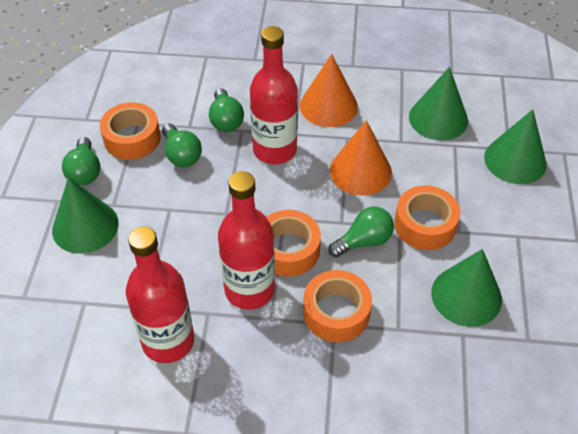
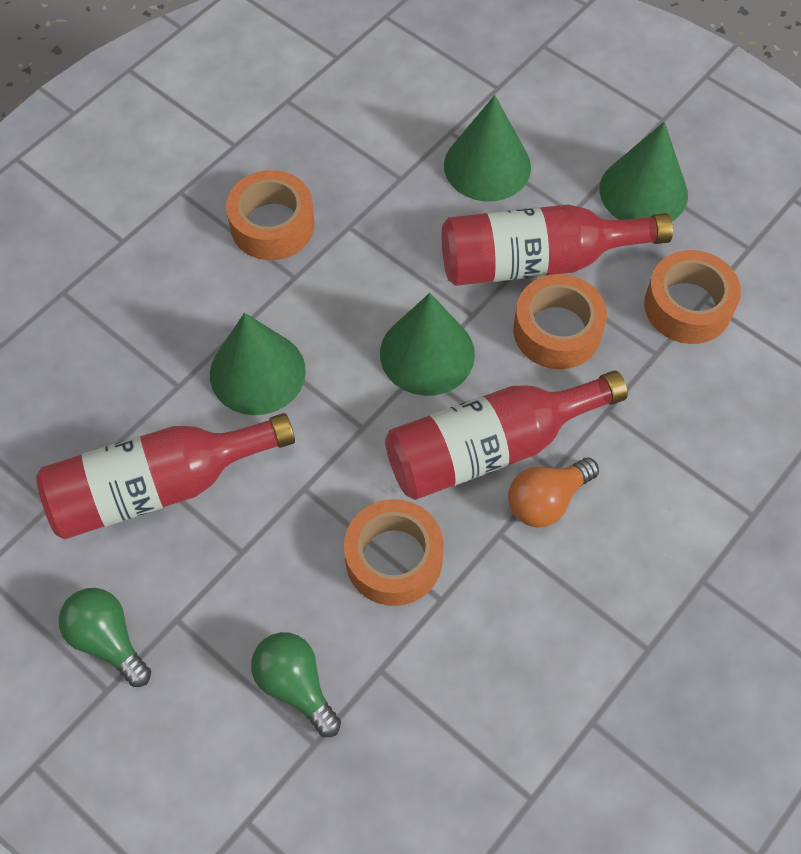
green light bulb: 4 -> 2
orange cone: 2 -> 0
orange light bulb: 0 -> 1

